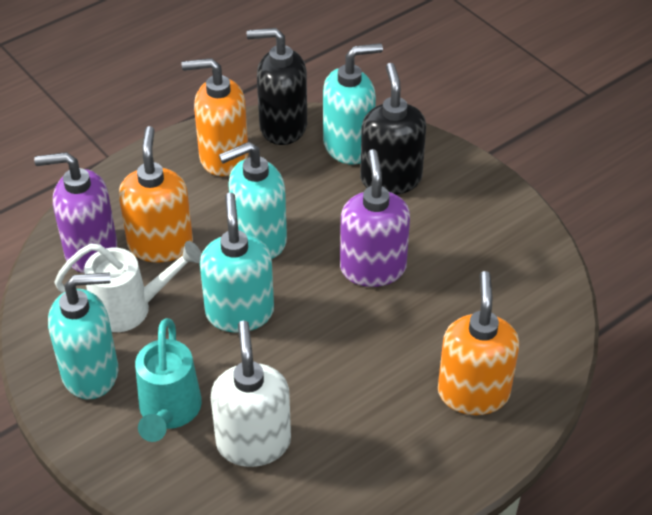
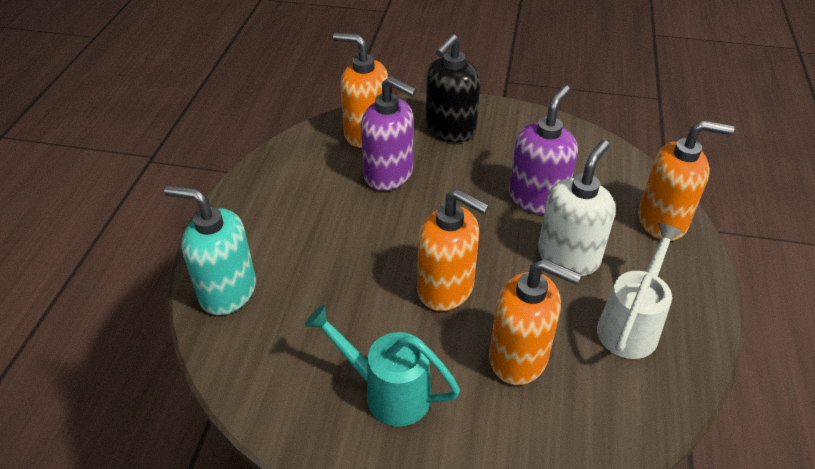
black soap dispenser: 2 -> 1
orange soap dispenser: 3 -> 4
turquoise soap dispenser: 4 -> 1

